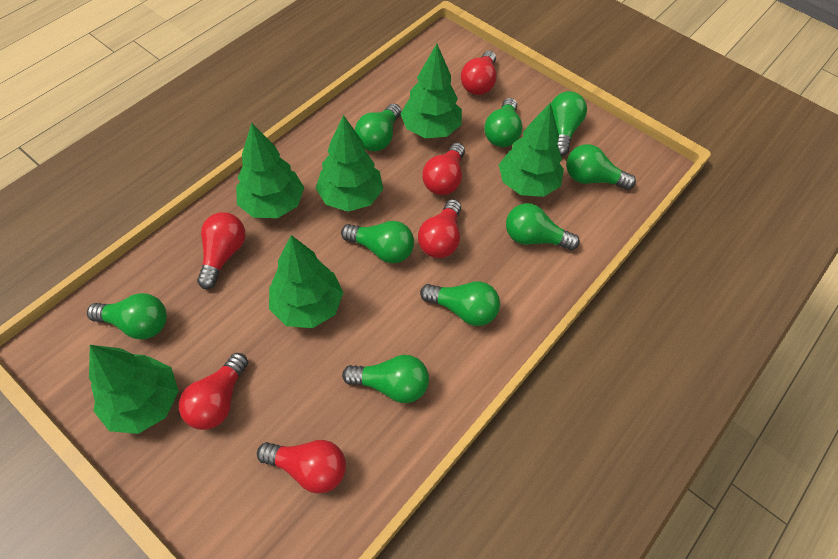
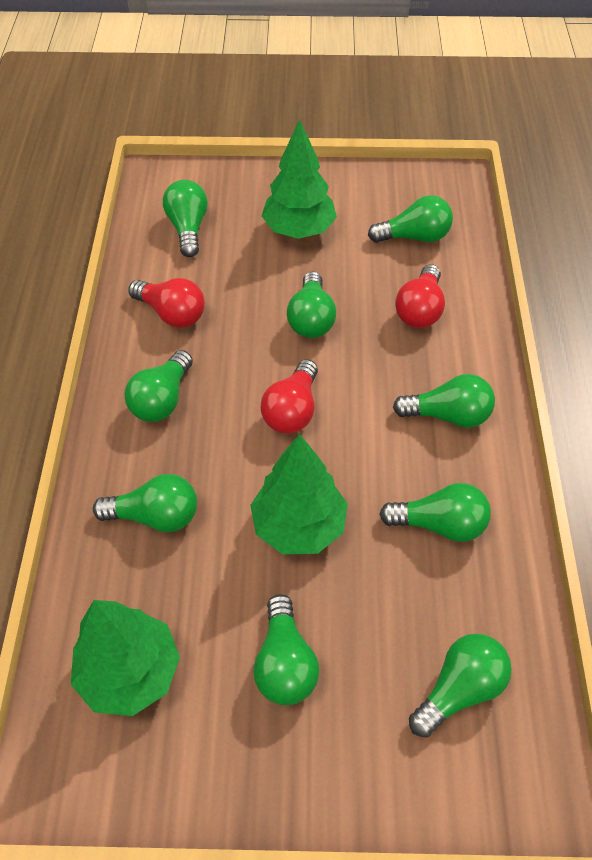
green tree: 6 -> 3
red light bulb: 6 -> 3

